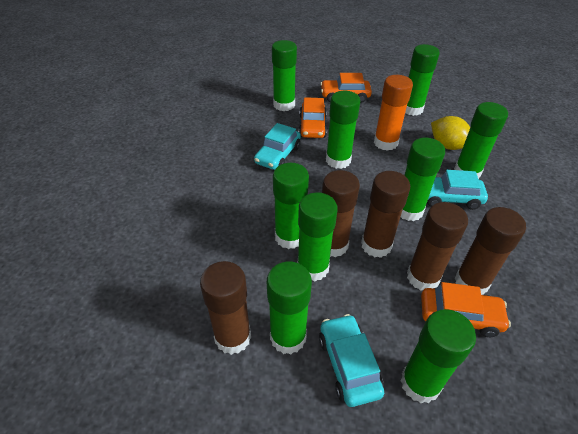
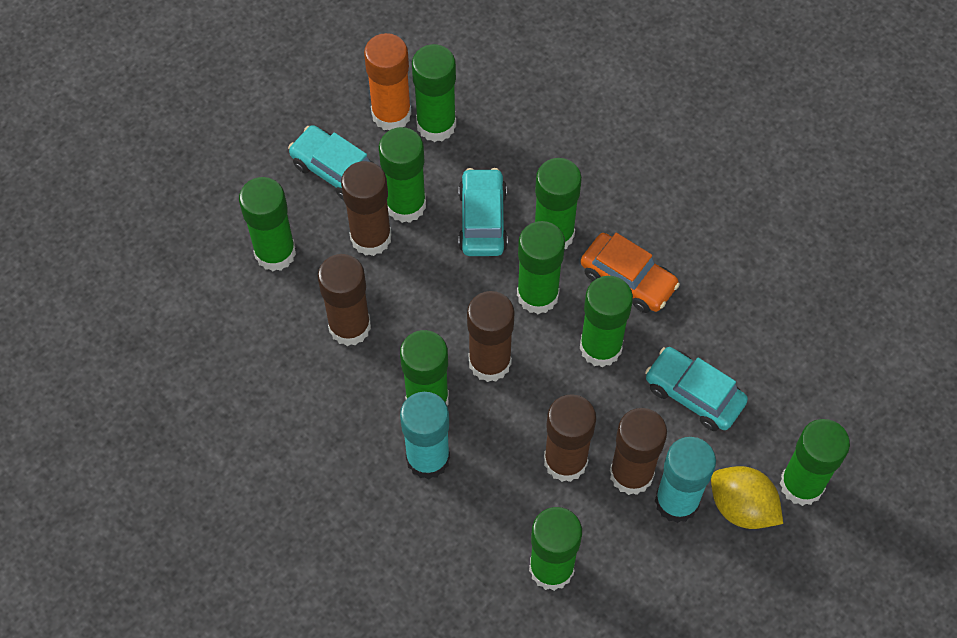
orange car: 3 -> 1
turquoise glue stick: 0 -> 2

